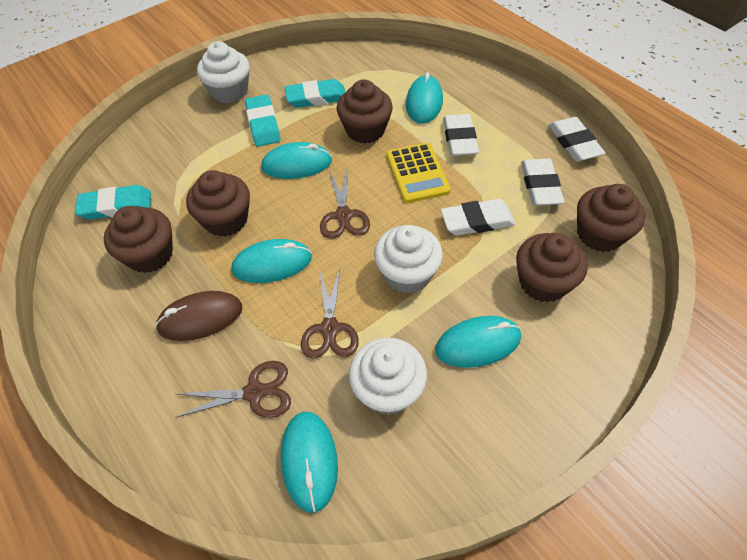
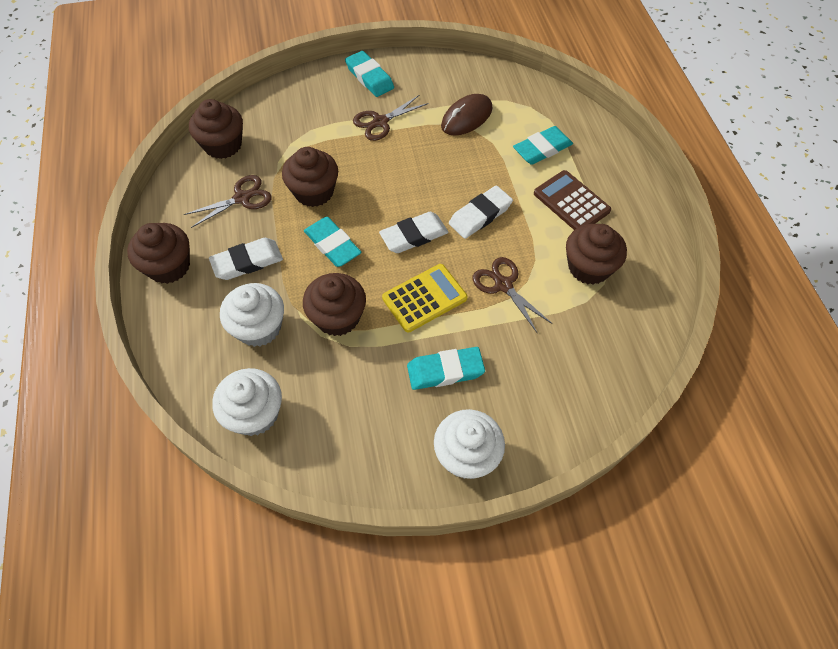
brown calculator: 0 -> 1
turquoise eraser: 3 -> 4
turquoise mouse: 5 -> 0
white eraser: 4 -> 3

